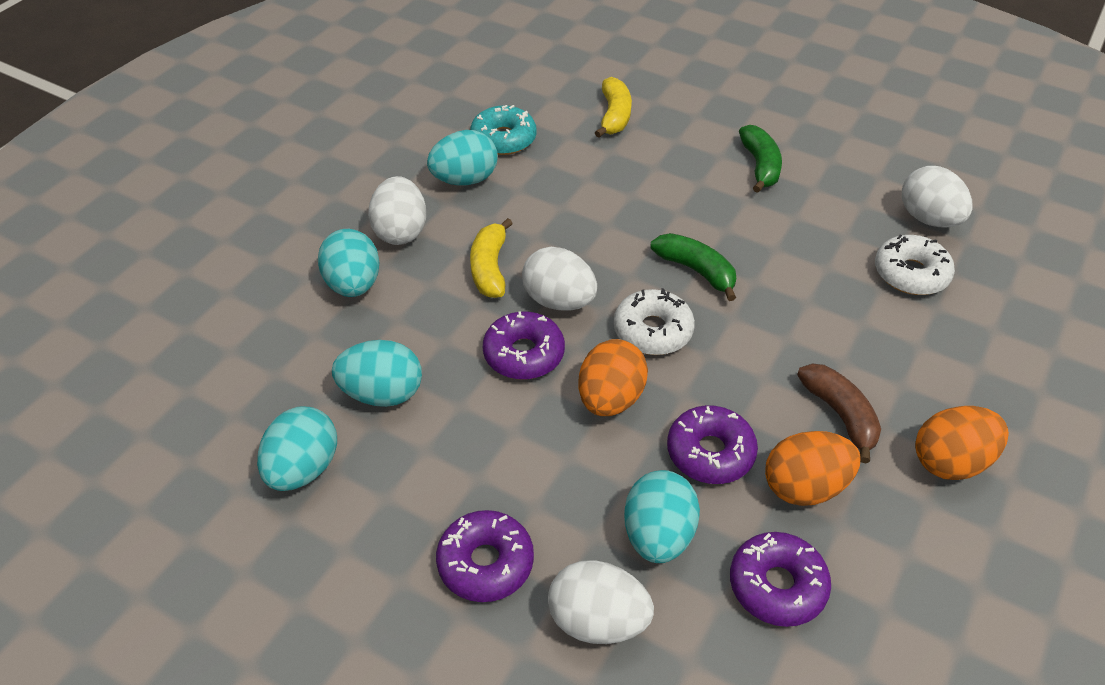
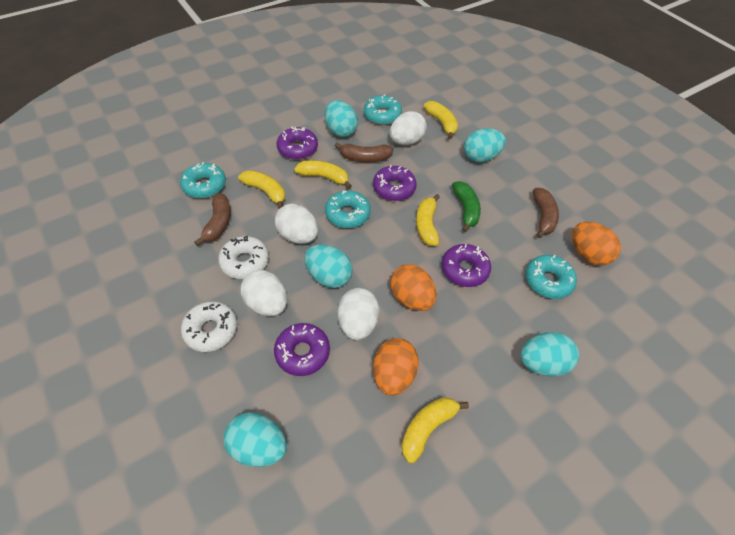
brown banana: 1 -> 3
green banana: 2 -> 1
turquoise donut: 1 -> 4
yellow banana: 2 -> 5

